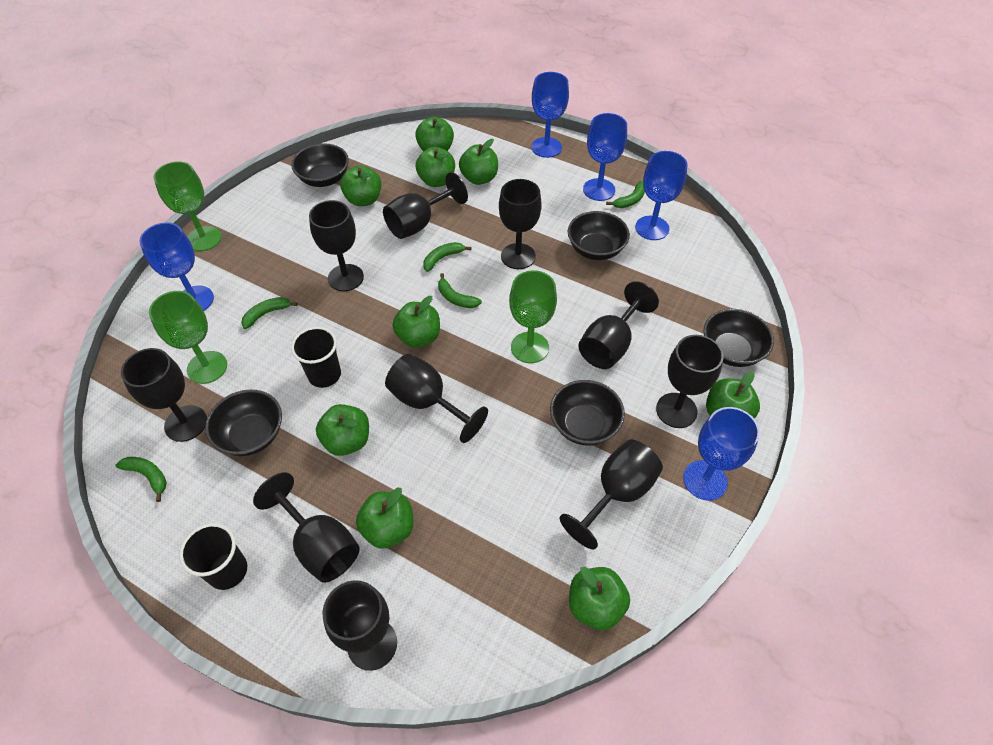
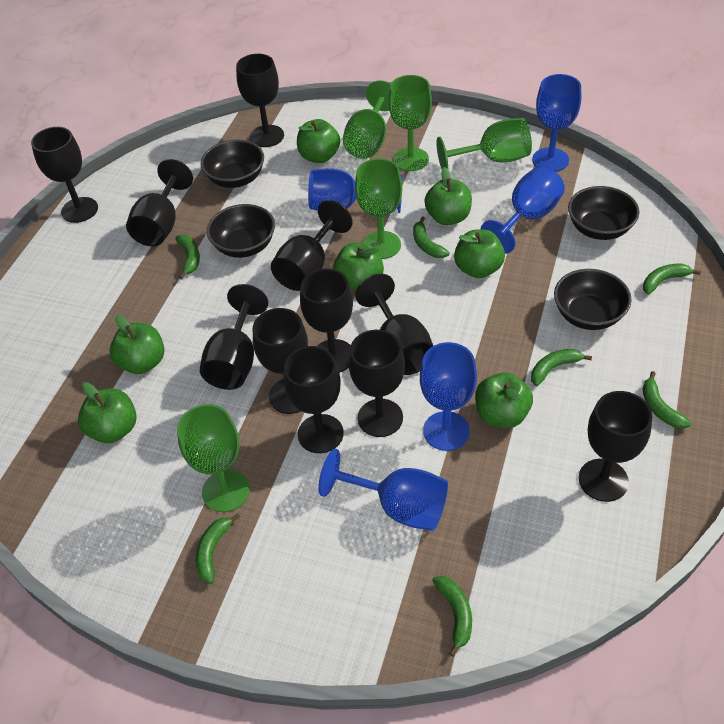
black bowl: 5 -> 4
black cup: 2 -> 0
black goblet: 10 -> 11
green apple: 9 -> 7
green banana: 5 -> 7
green goblet: 3 -> 5

